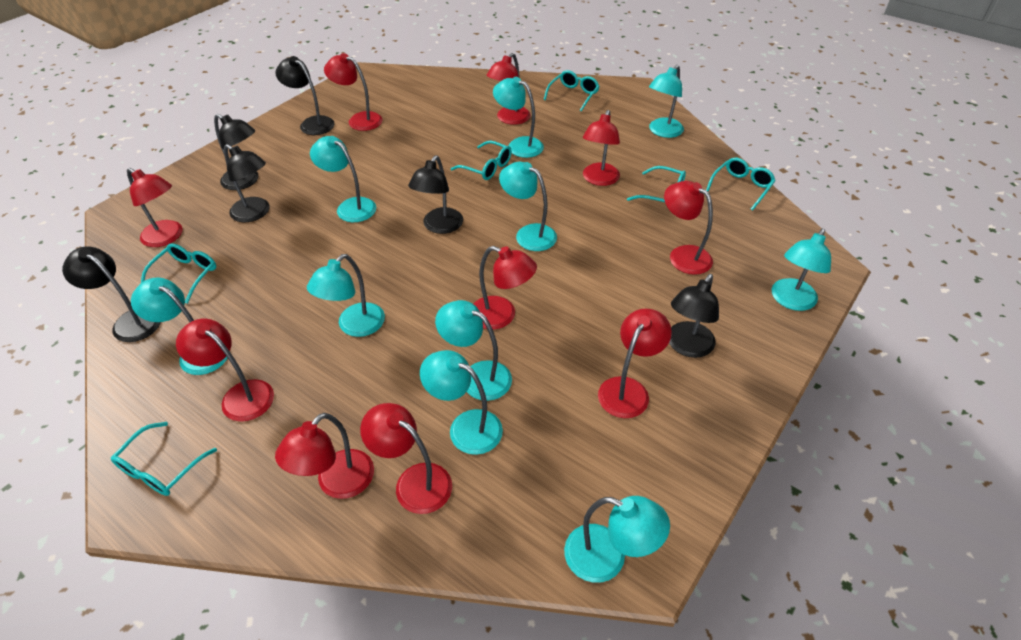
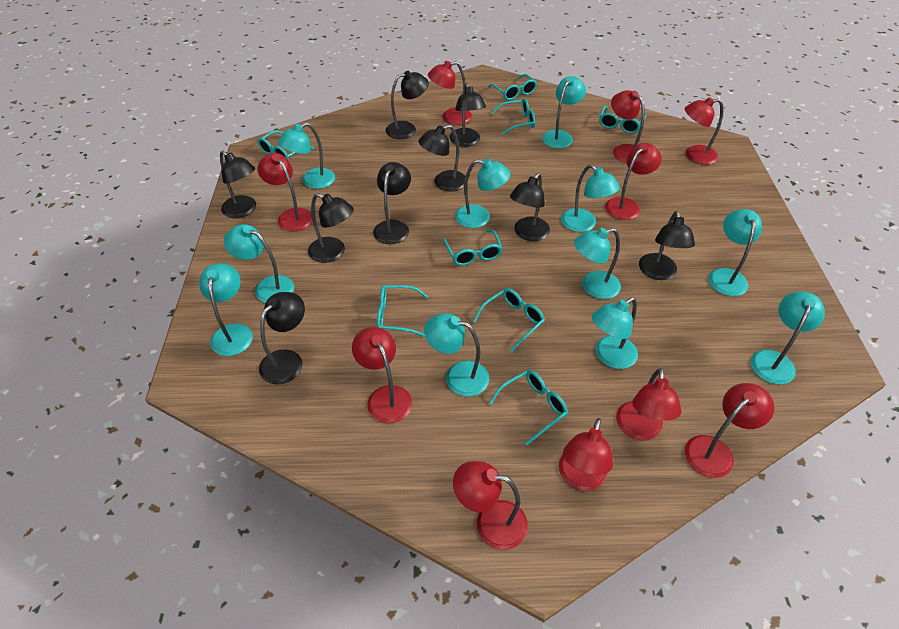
black lamp: 6 -> 9
turquoise glasses: 6 -> 8
turquoise lamp: 10 -> 11

